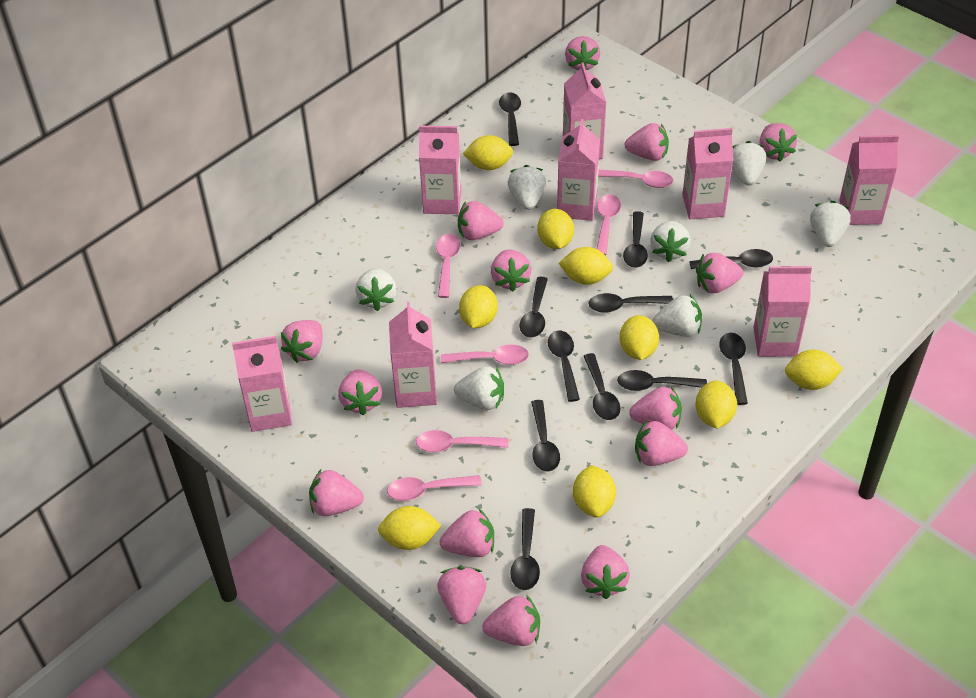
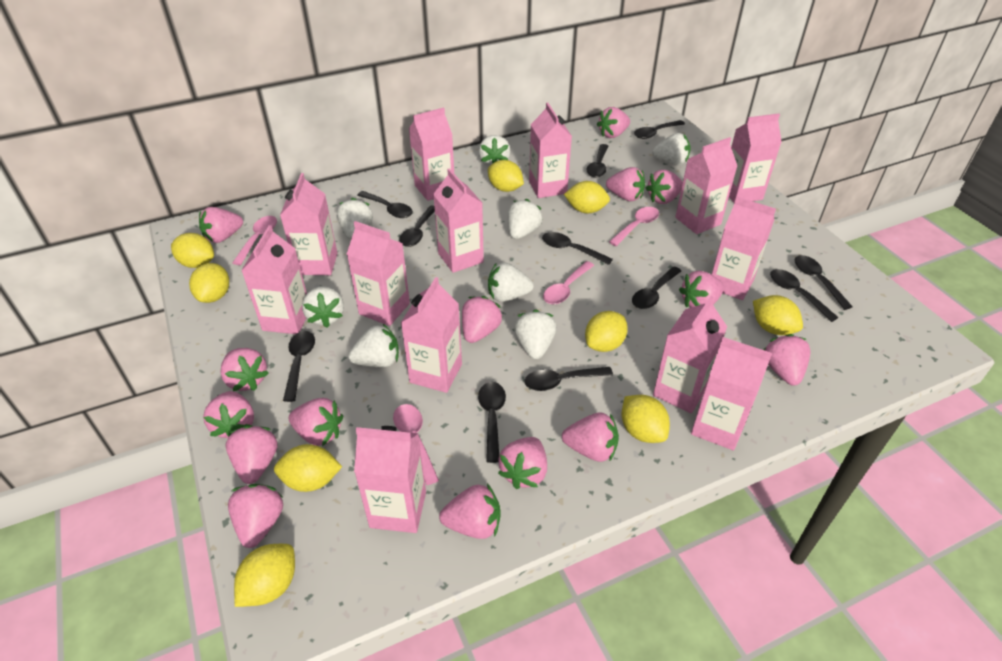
pink carton: 8 -> 13
pink spoon: 6 -> 4
white strawberry: 7 -> 8

